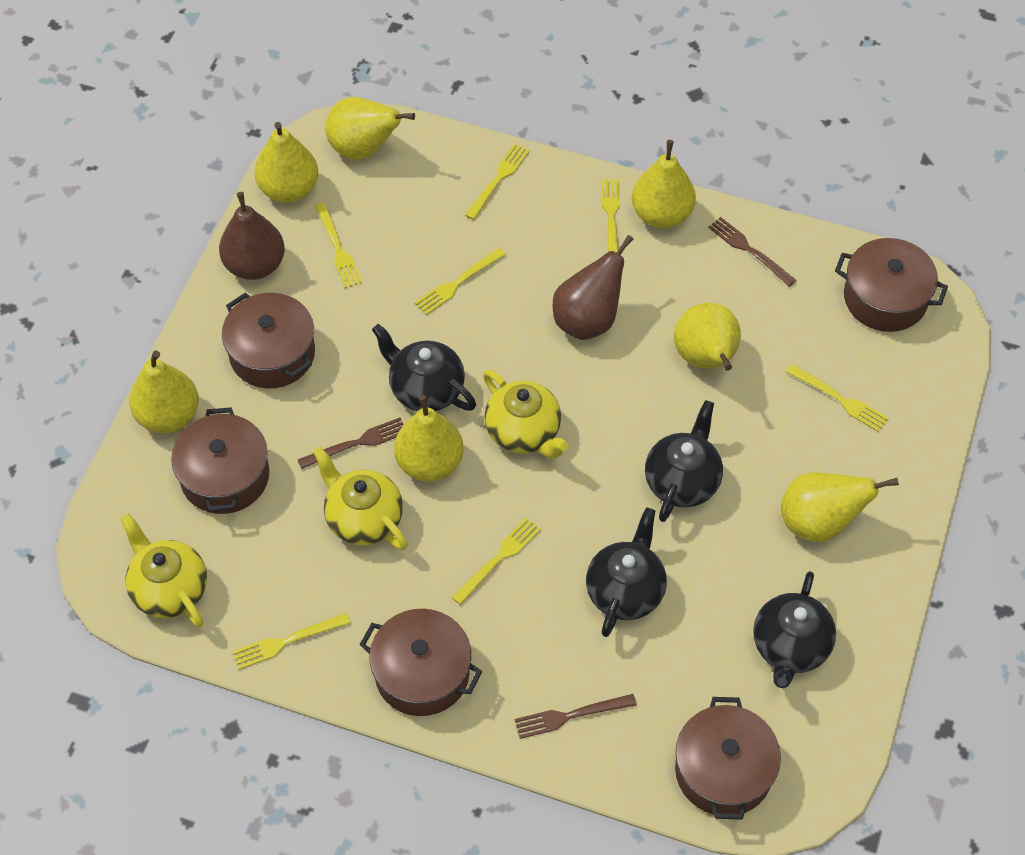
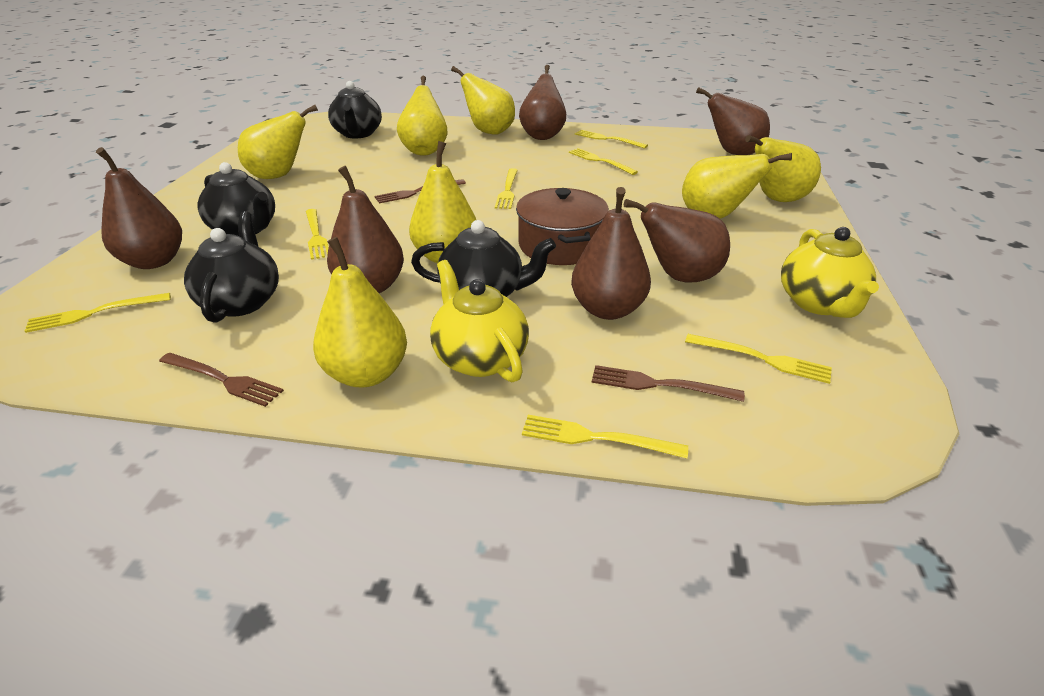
brown pear: 2 -> 6
brown pot: 5 -> 1
yellow teapot: 3 -> 2

